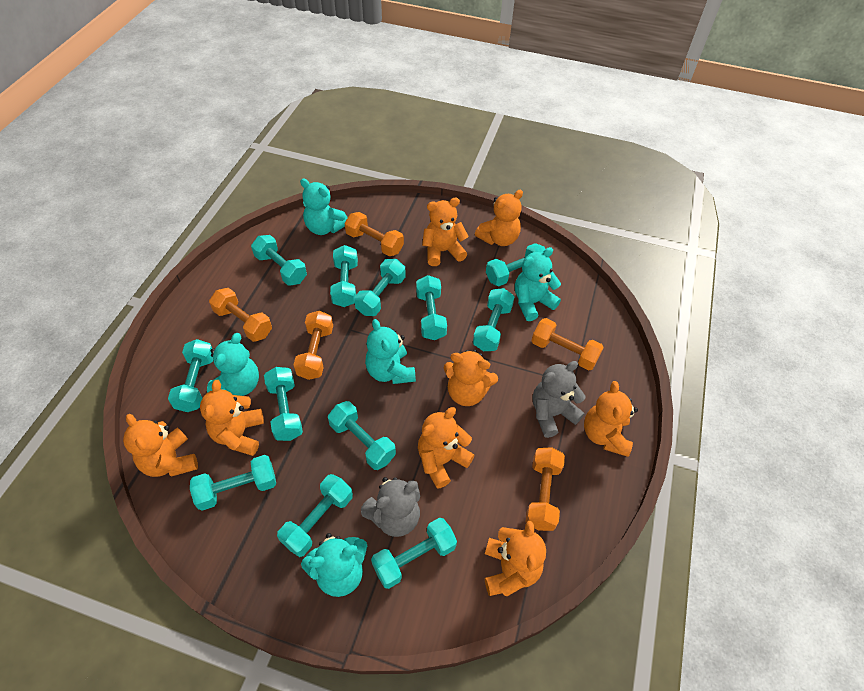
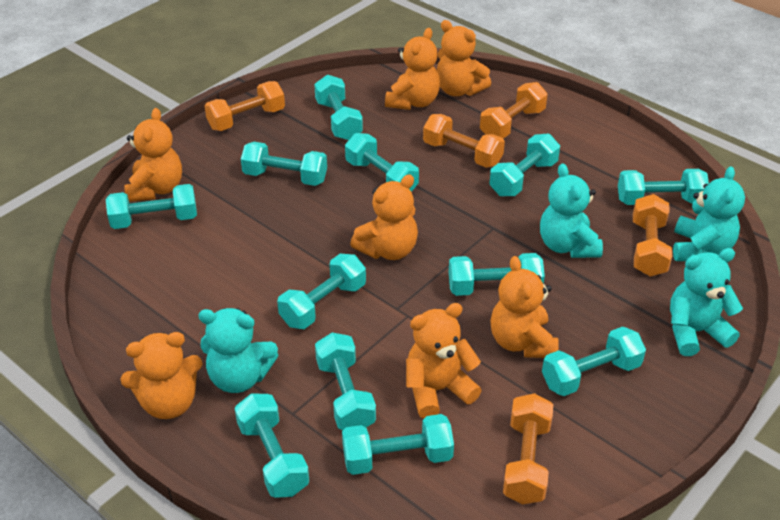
grey teddy bear: 2 -> 0
orange teddy bear: 8 -> 7
turquoise teddy bear: 5 -> 4

